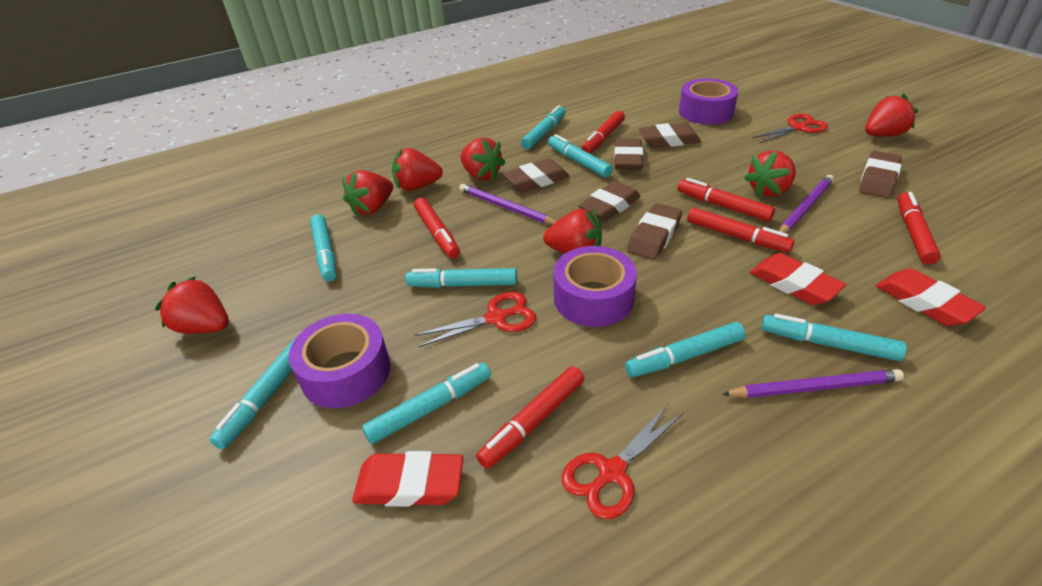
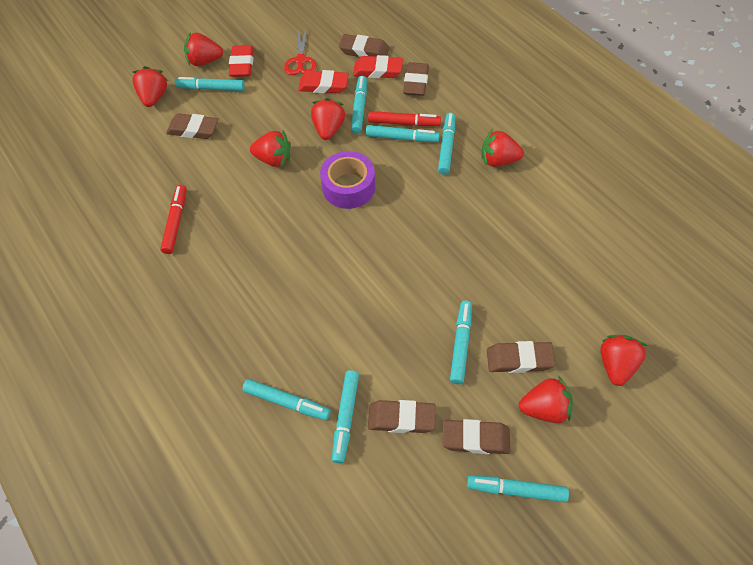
purple pencil: 3 -> 0
purple tape: 3 -> 1
red marker: 6 -> 2
red scissors: 3 -> 1

